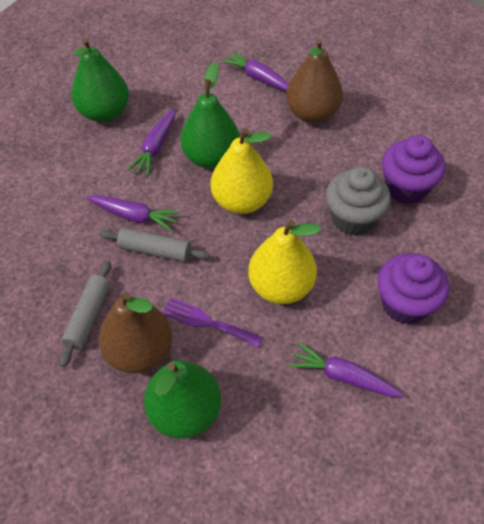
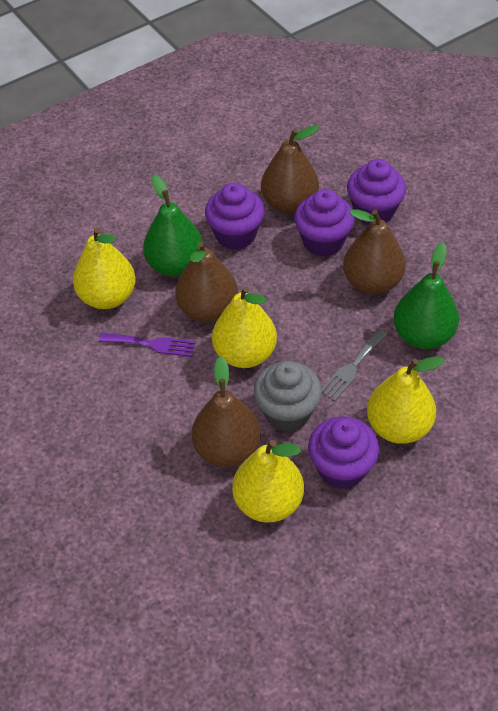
brown pear: 2 -> 4
green pear: 3 -> 2
grey fork: 0 -> 1
grey rolling pin: 2 -> 0
purple carrot: 4 -> 0
purple cupcake: 2 -> 4
yellow pear: 2 -> 4

